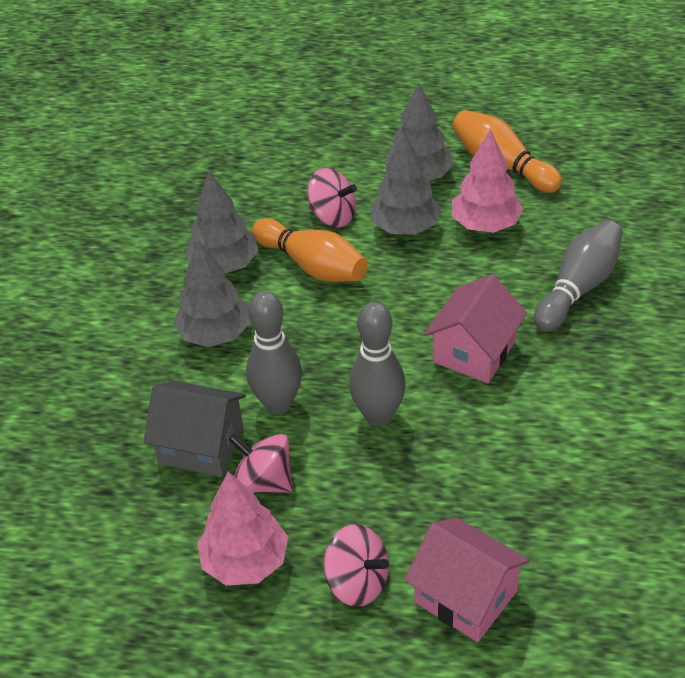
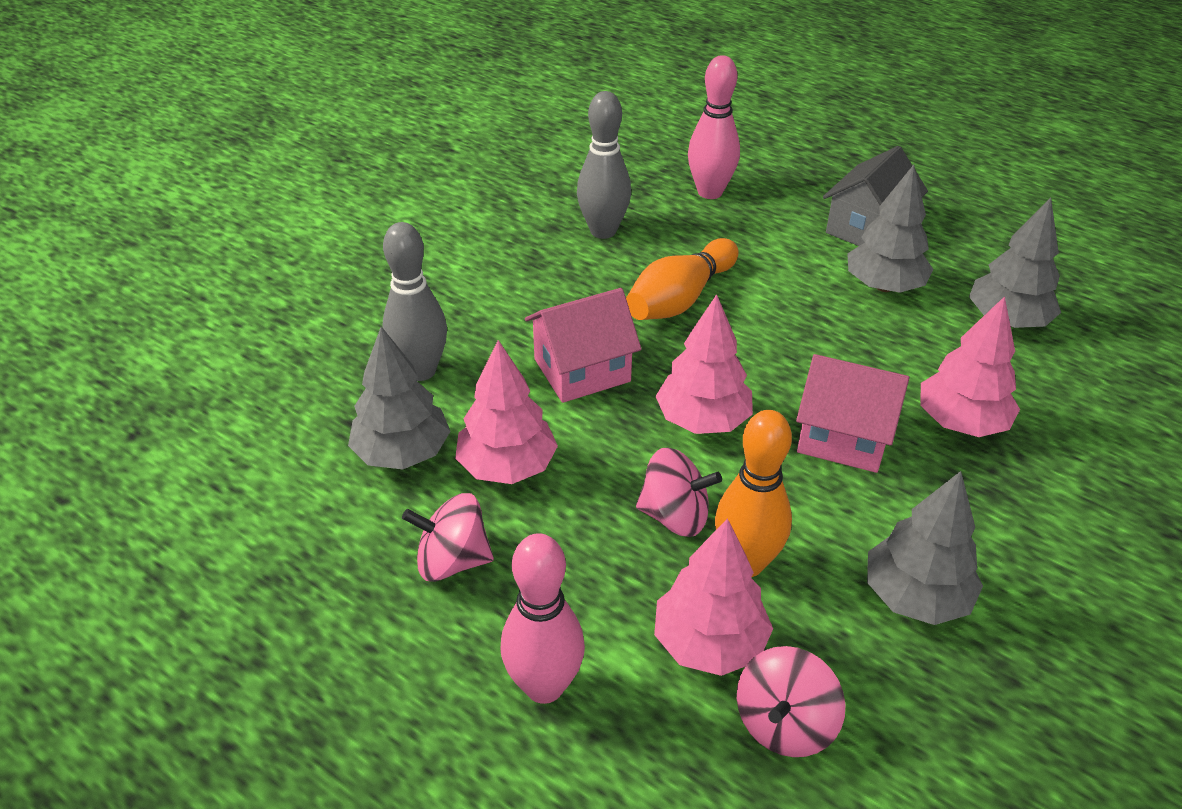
grey bowling pin: 3 -> 2
pink bowling pin: 0 -> 2
pink tree: 2 -> 4

